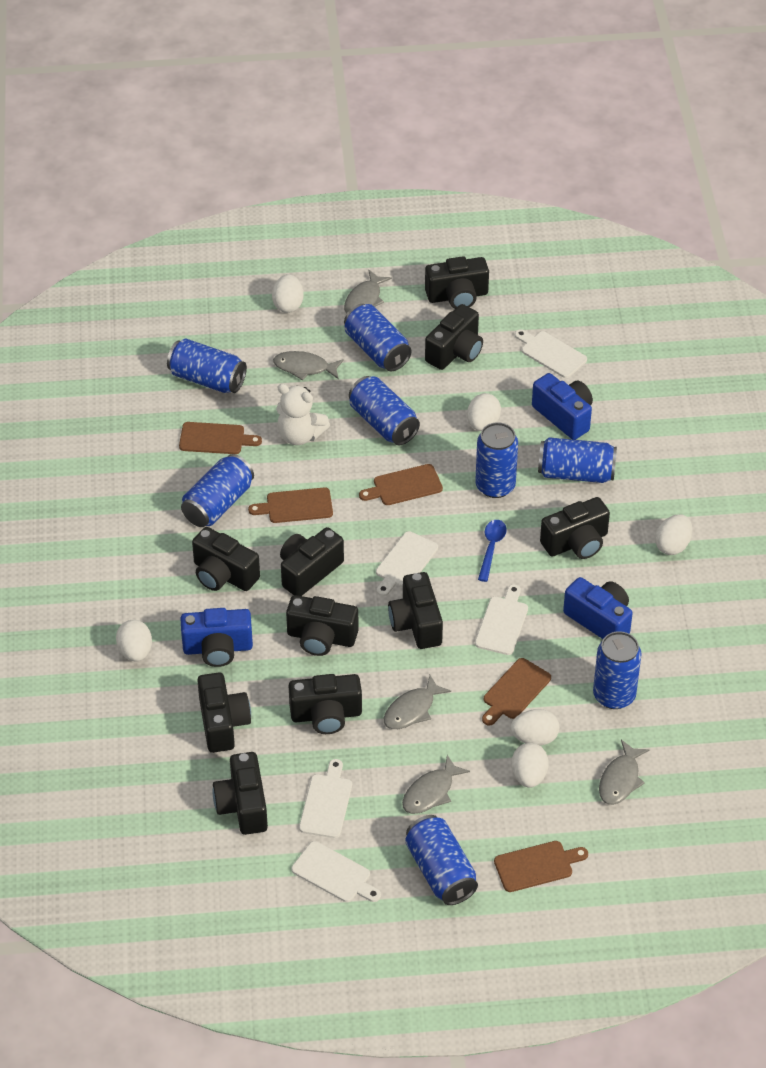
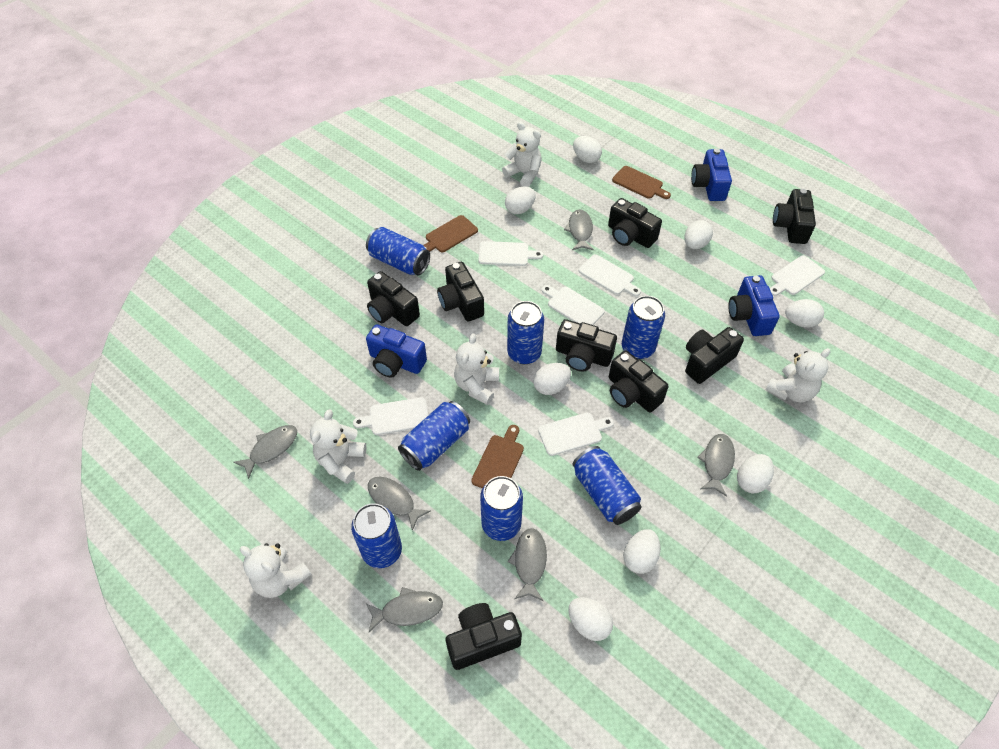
black camera: 10 -> 8
blue can: 8 -> 7
blue spoon: 1 -> 0
brown cutting board: 5 -> 3
grey fish: 5 -> 6
white cutting board: 5 -> 6
white egg: 6 -> 8
white teddy bear: 1 -> 5

